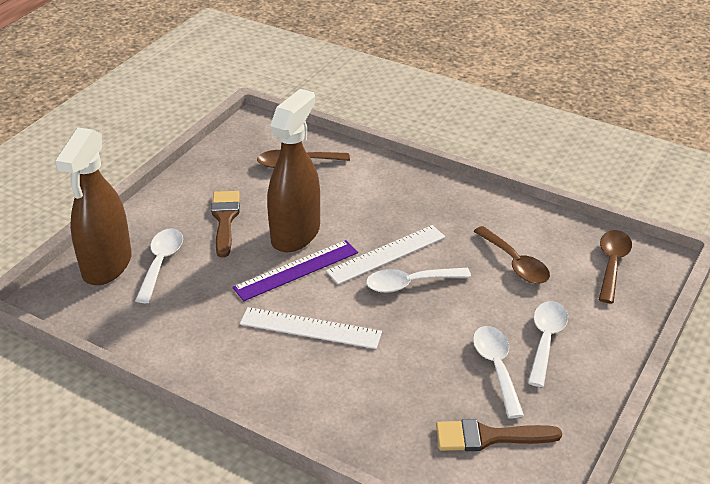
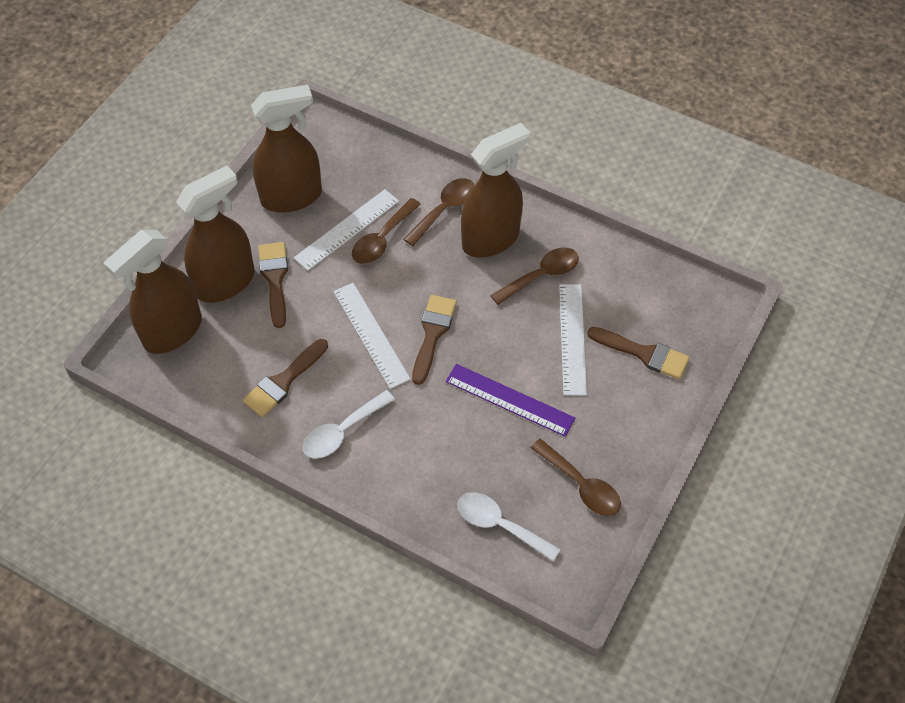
brown brush: 2 -> 4
brown spoon: 3 -> 4
brown spray bottle: 2 -> 4
white ruler: 2 -> 3
white spoon: 4 -> 2

